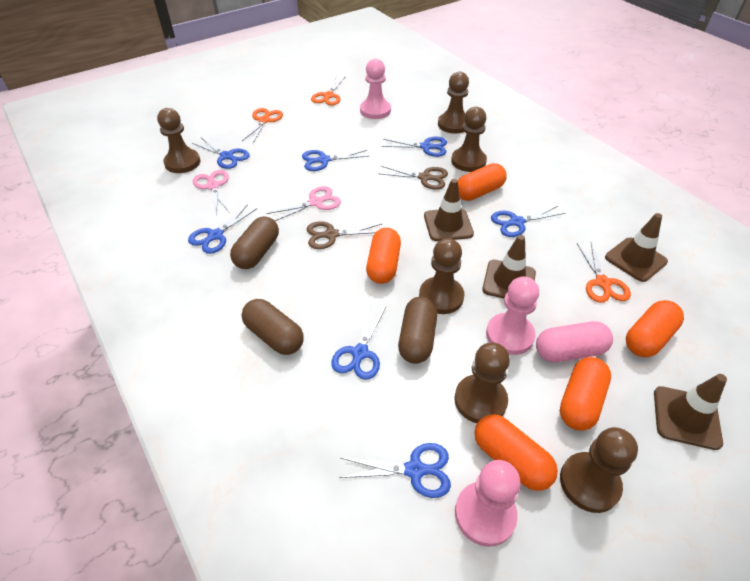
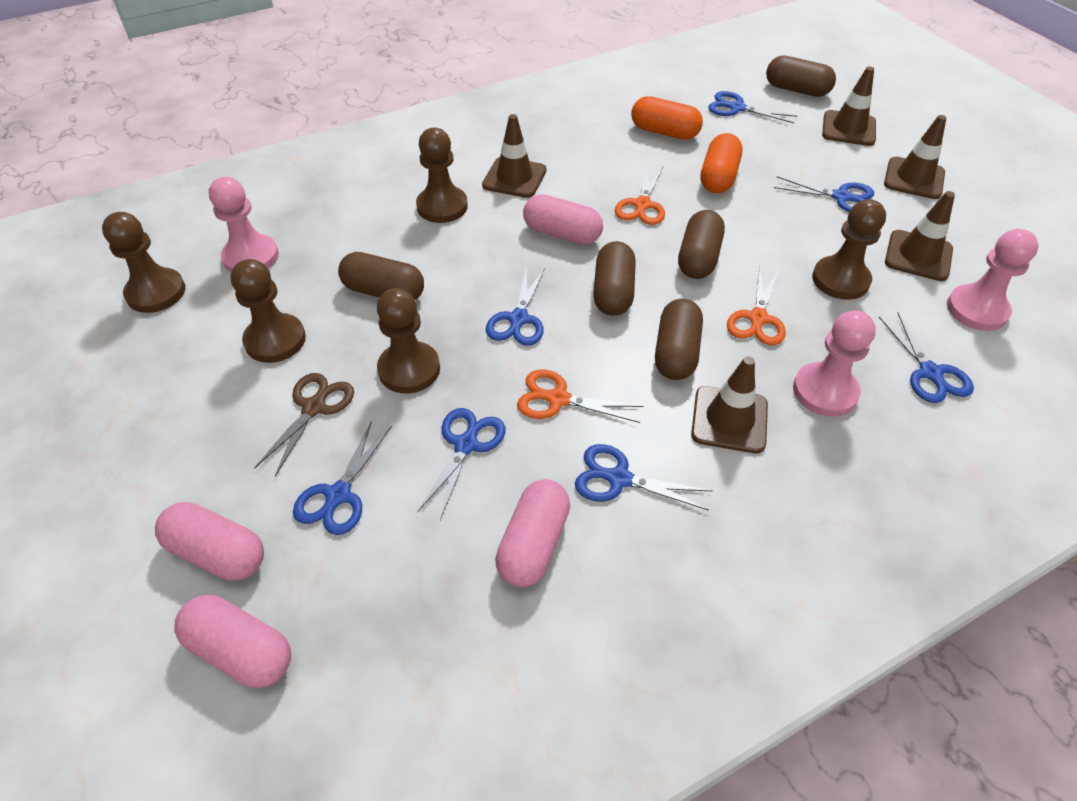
brown capsule: 3 -> 5
brown pawn: 6 -> 5
brown scissors: 2 -> 1
brown traffic cone: 4 -> 5
orange capsule: 5 -> 2
pink capsule: 1 -> 4
pink scissors: 2 -> 0

